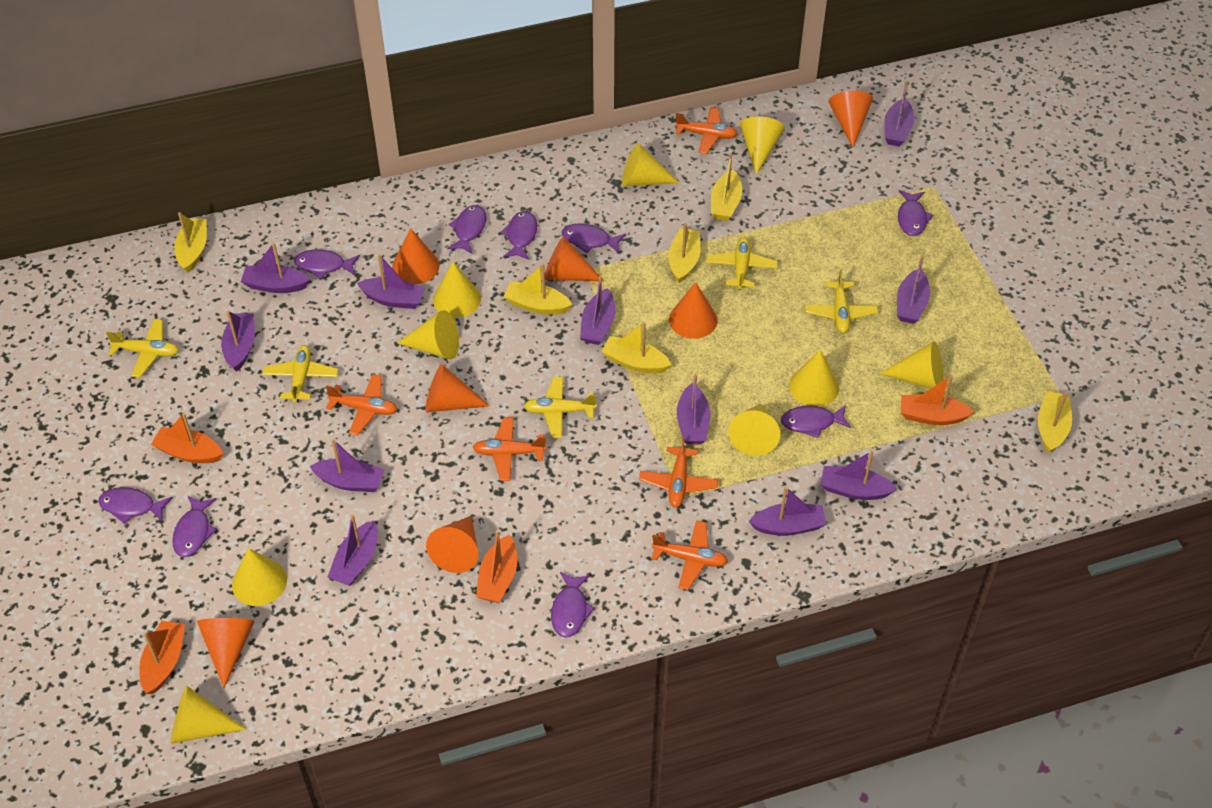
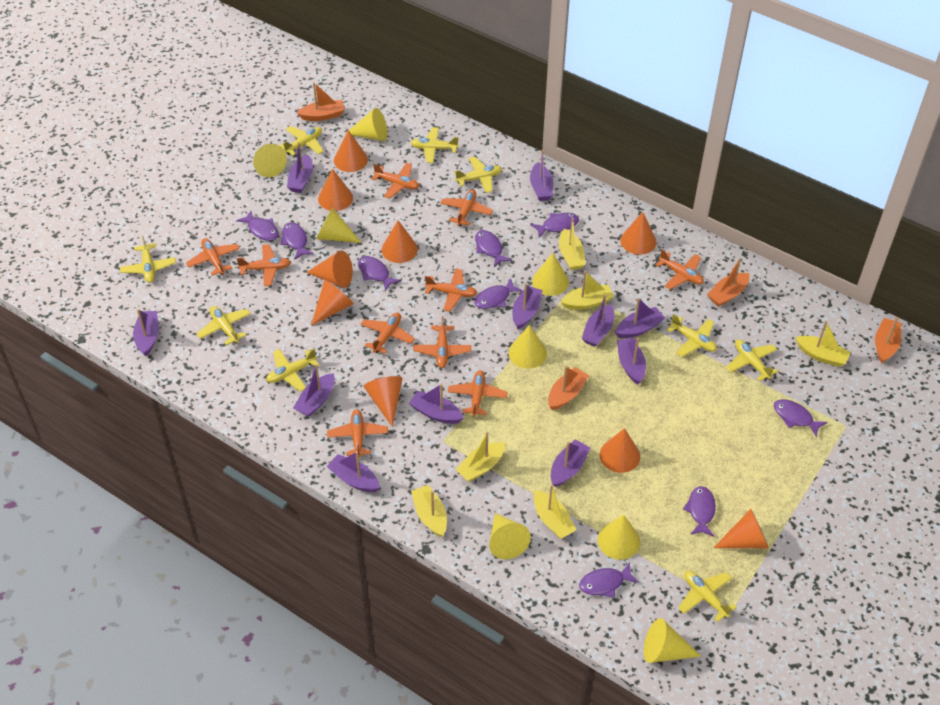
orange cone: 7 -> 9
orange plane: 5 -> 10
yellow cone: 9 -> 8
yellow plane: 5 -> 9

